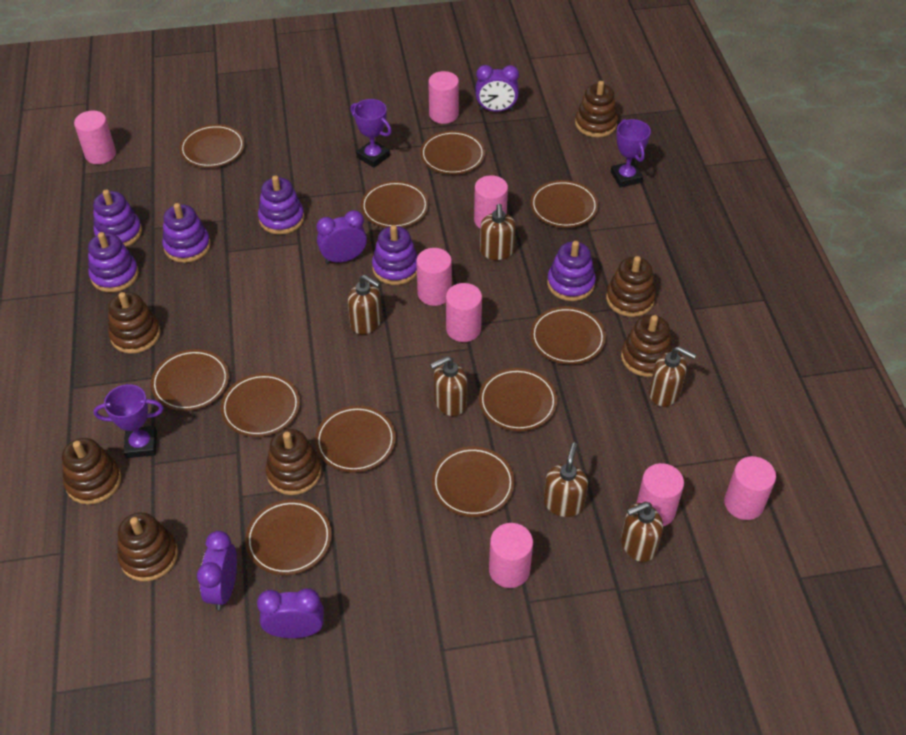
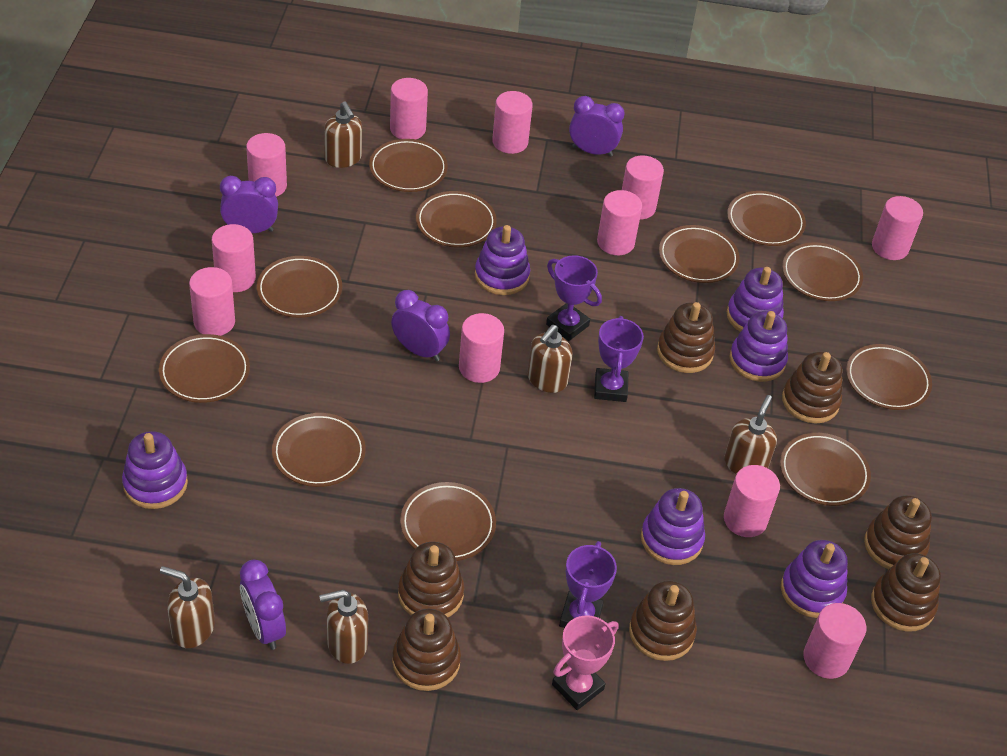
brown soap dispenser: 6 -> 5
pink cylinder: 8 -> 11
pink trophy: 0 -> 1

